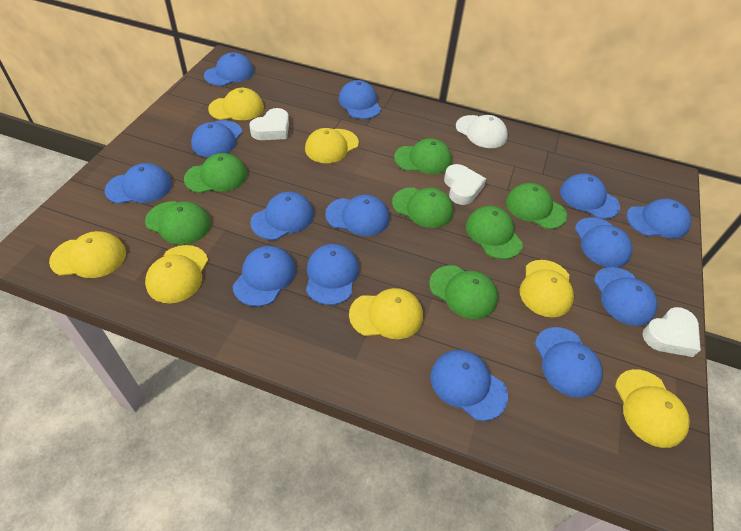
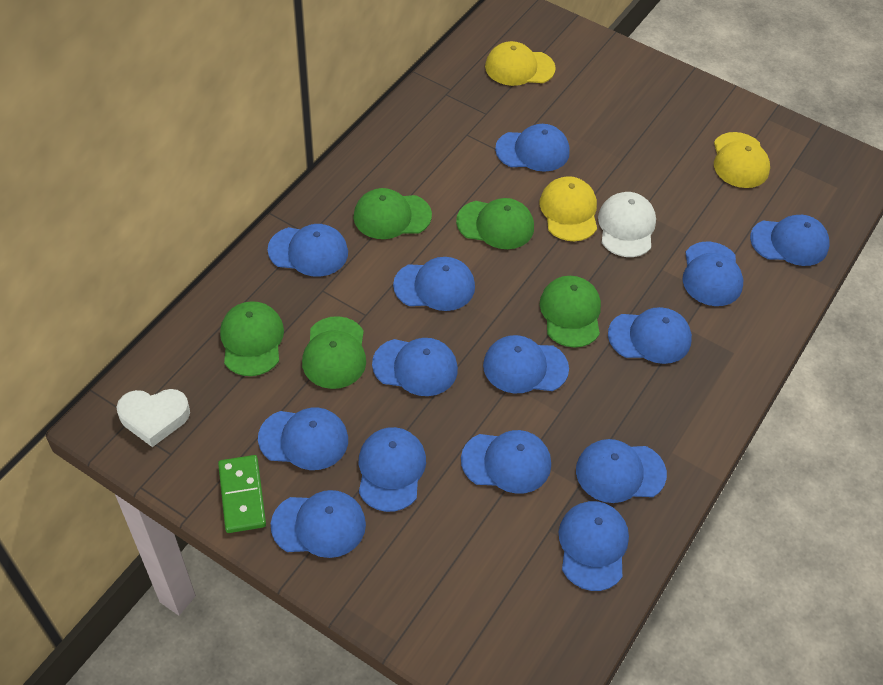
green cap: 7 -> 5
green domino: 0 -> 1
white heart: 3 -> 1
yellow cap: 7 -> 3

